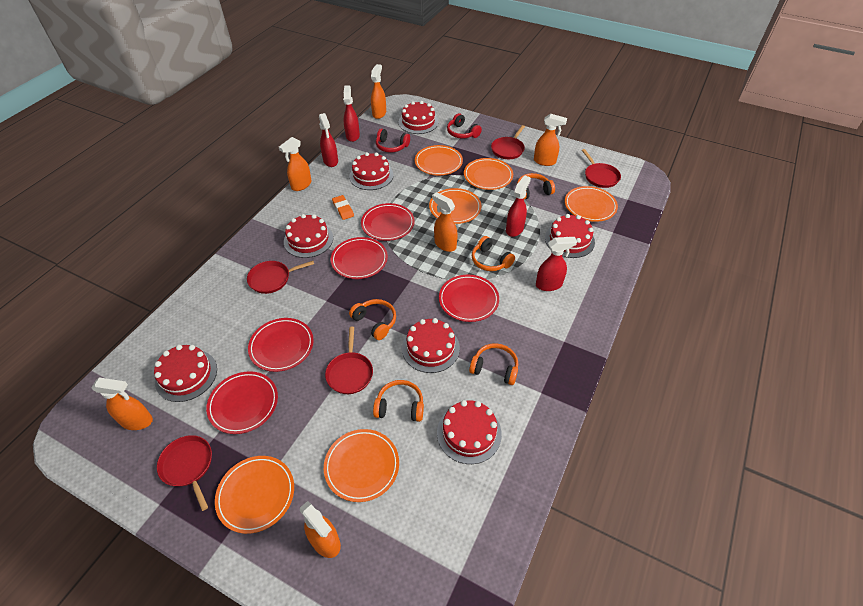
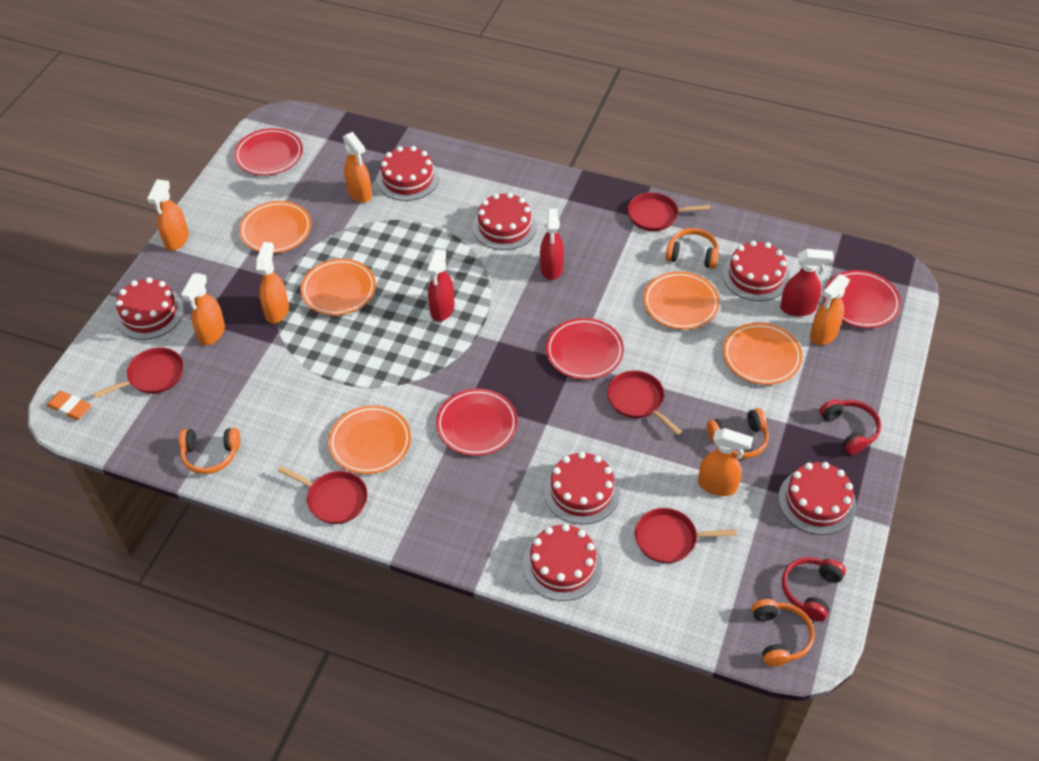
orange headphones: 5 -> 4
orange plate: 6 -> 5
red plate: 5 -> 4
red spray bottle: 4 -> 3

